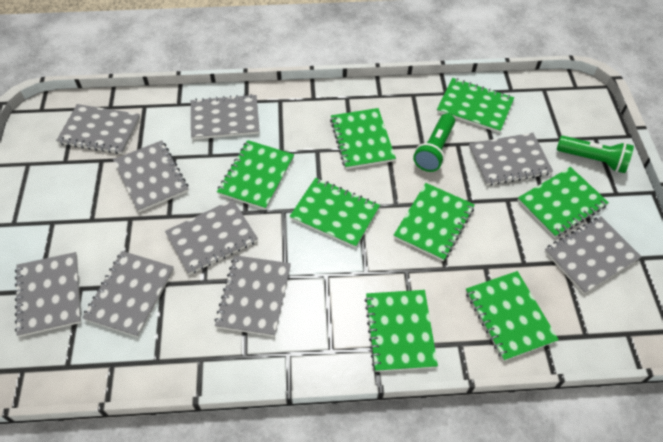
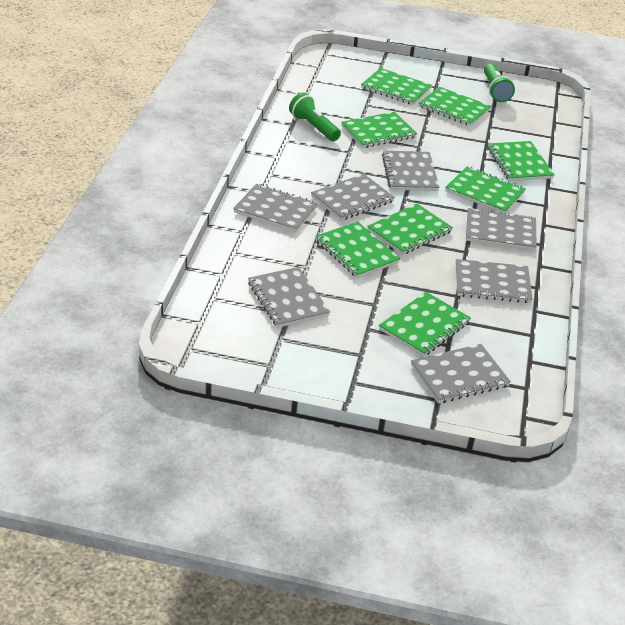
grey notebook: 9 -> 7

